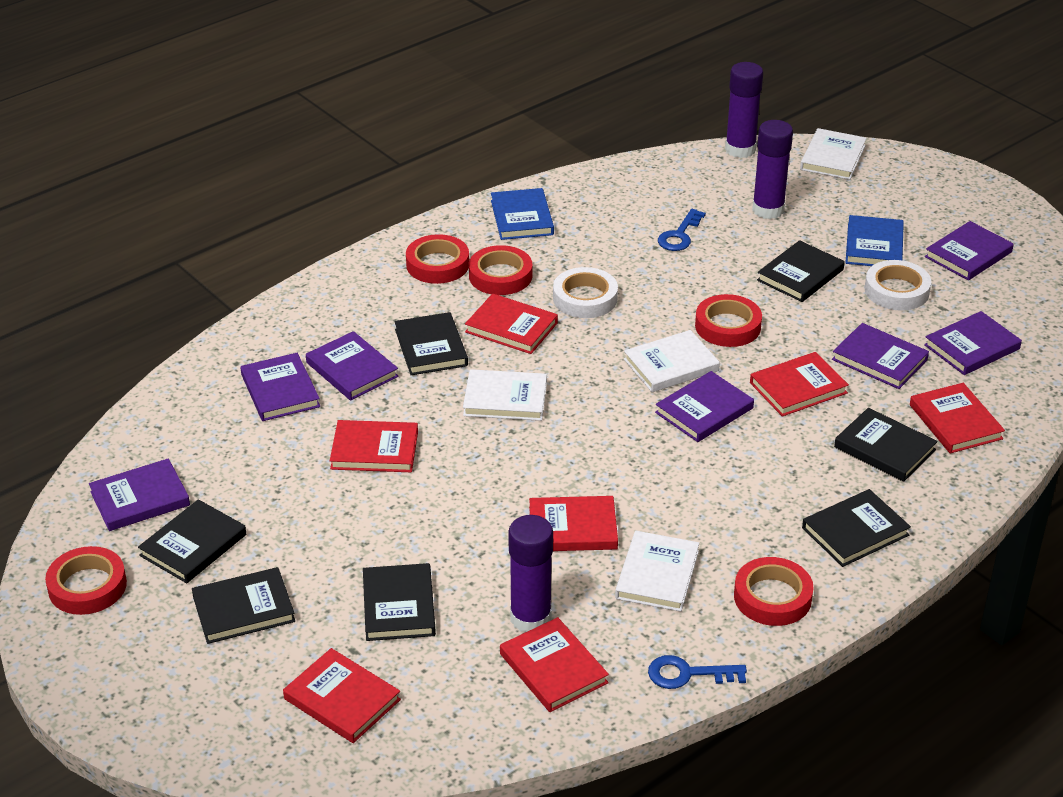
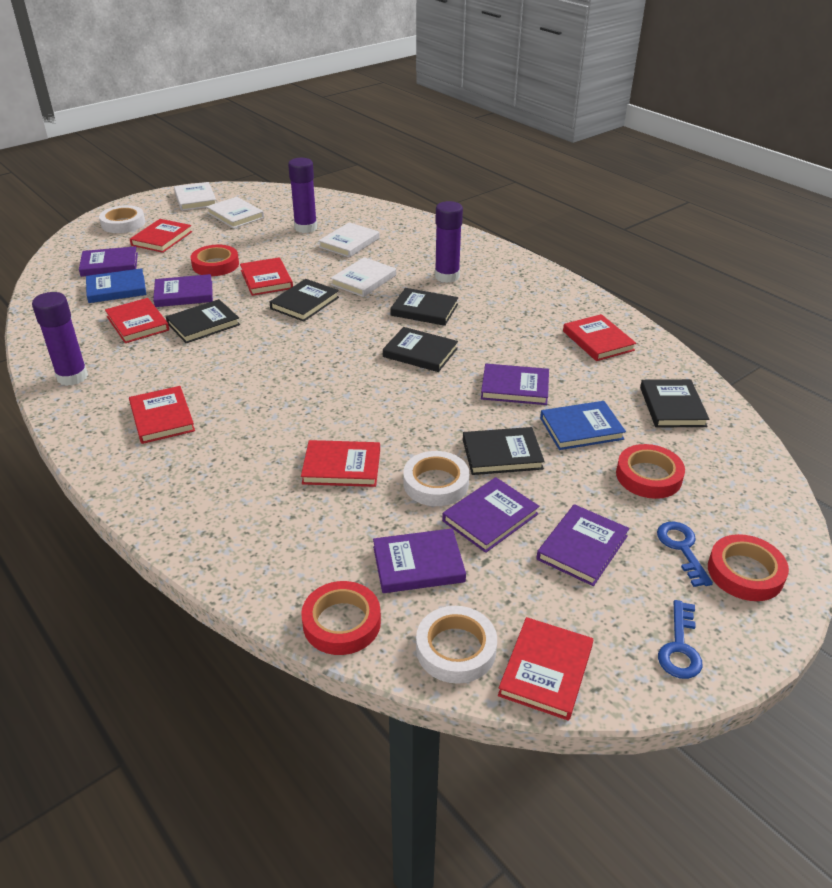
black book: 7 -> 6
purple book: 7 -> 6
red tape: 5 -> 4
white tape: 2 -> 3

